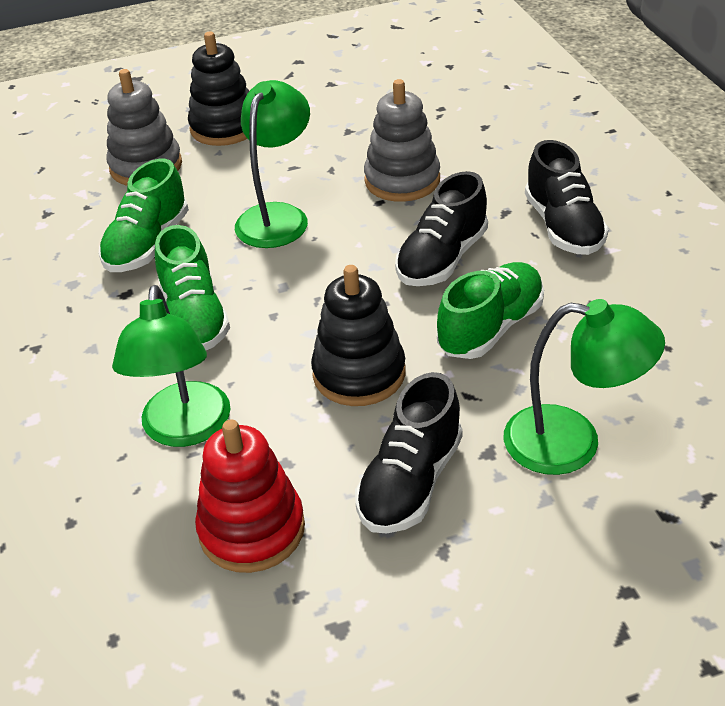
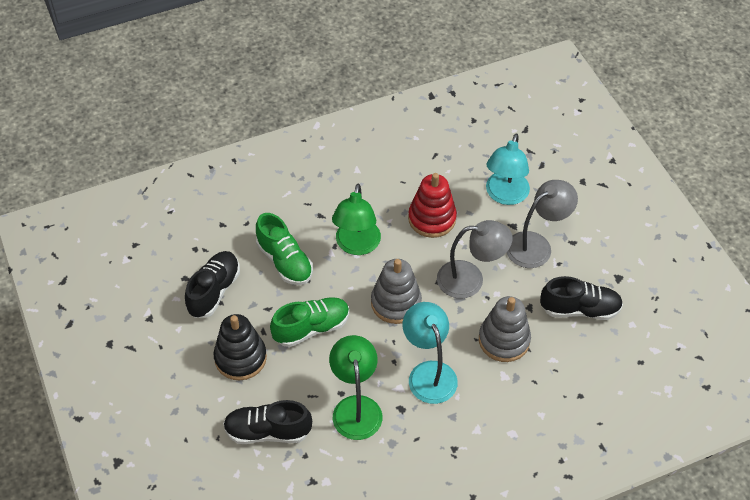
black stacking toy: 2 -> 1
green lamp: 3 -> 2
green shoe: 3 -> 2
grey lamp: 0 -> 2
turquoise lamp: 0 -> 2

